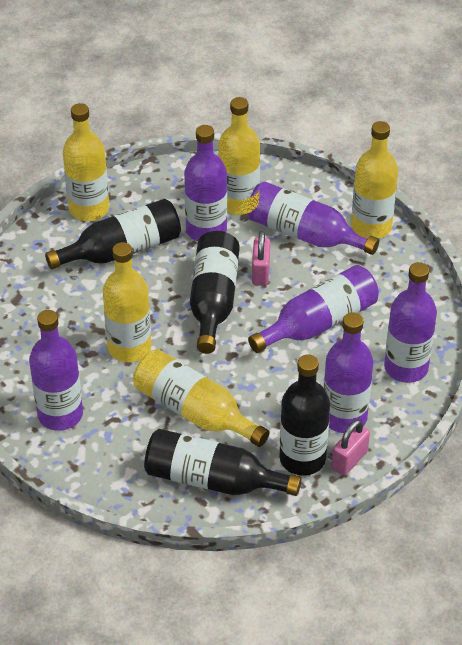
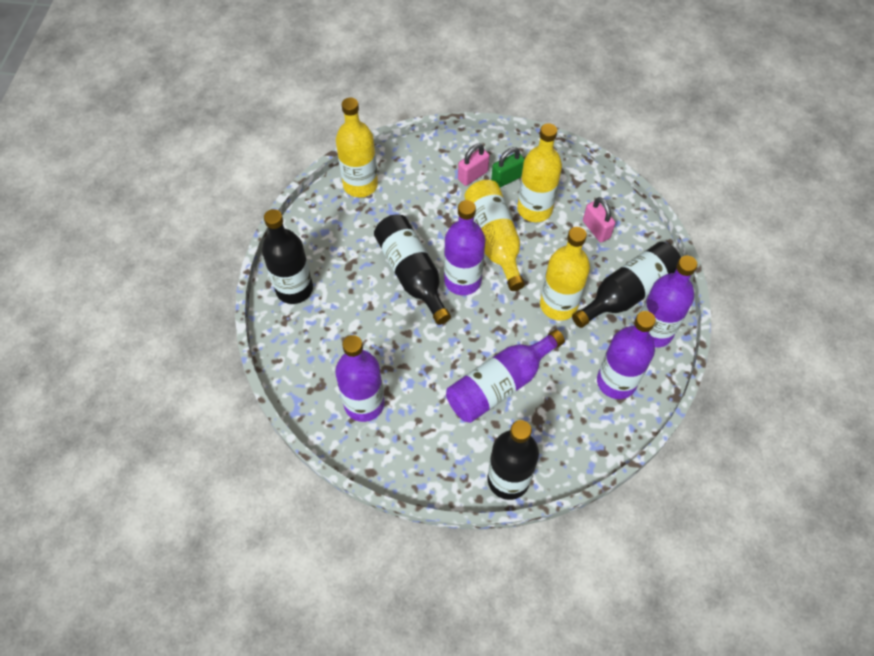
green padlock: 0 -> 1
purple bottle: 6 -> 5
yellow bottle: 5 -> 4

